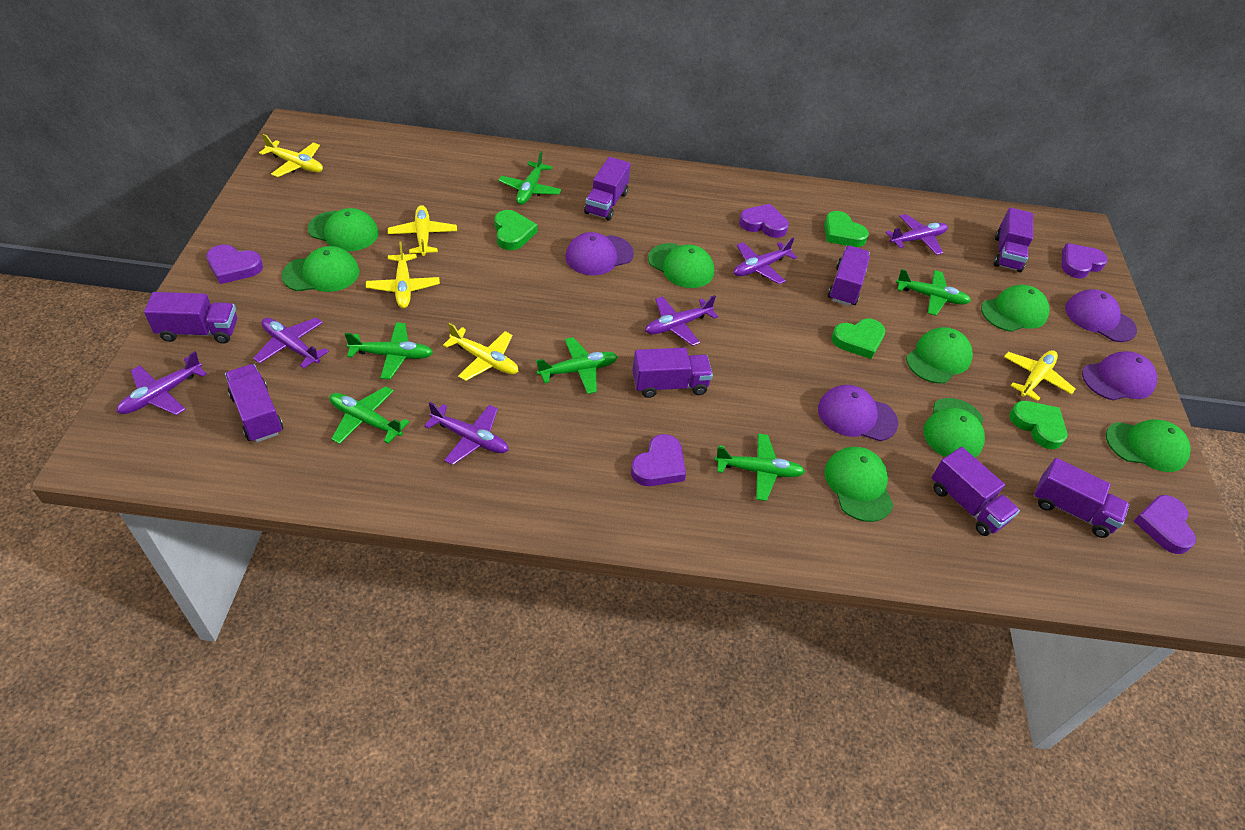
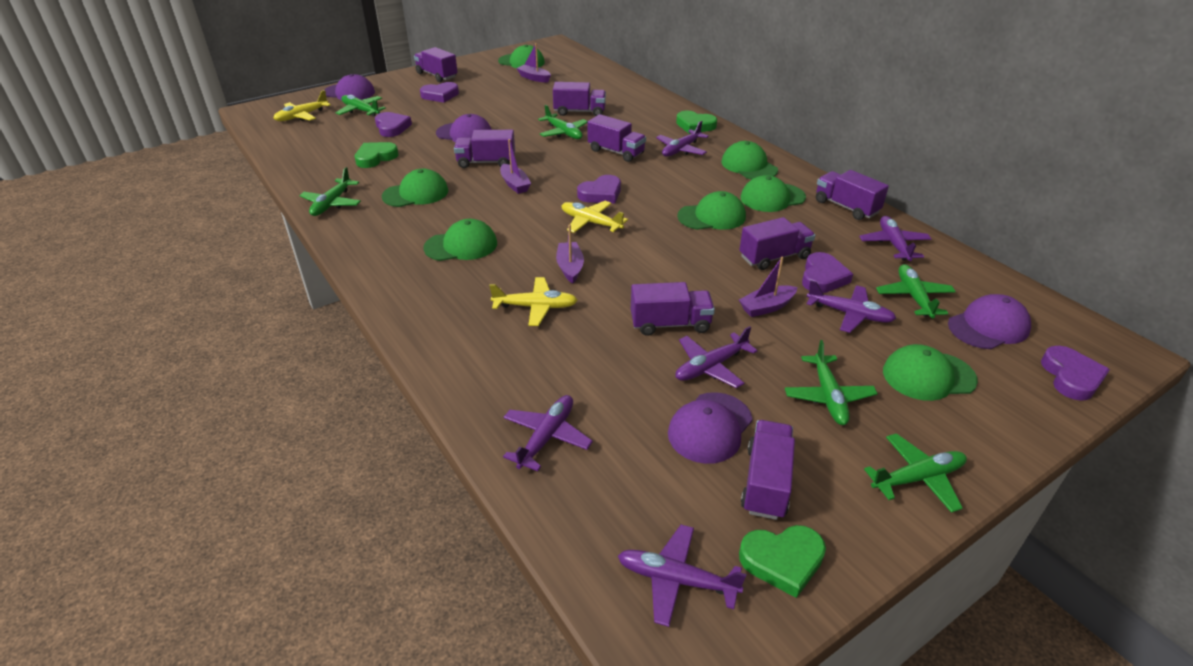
green cap: 8 -> 7
green heart: 4 -> 3
purple boat: 0 -> 4
yellow plane: 5 -> 3

